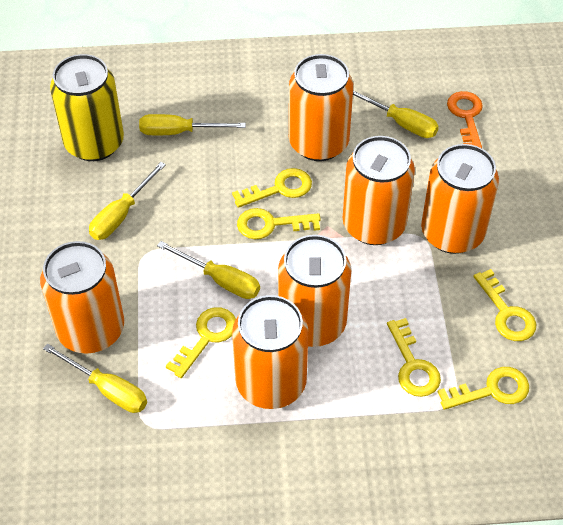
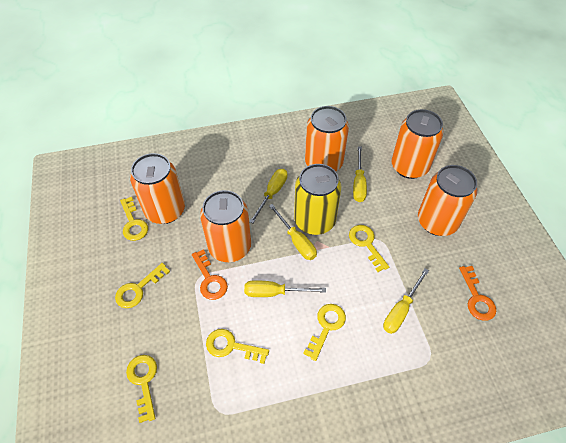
orange can: 6 -> 5
orange key: 1 -> 2

